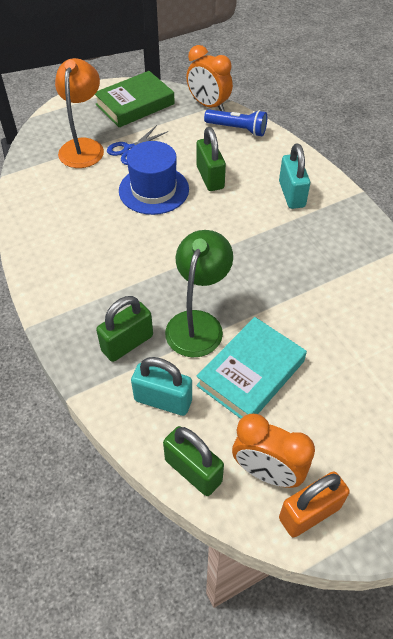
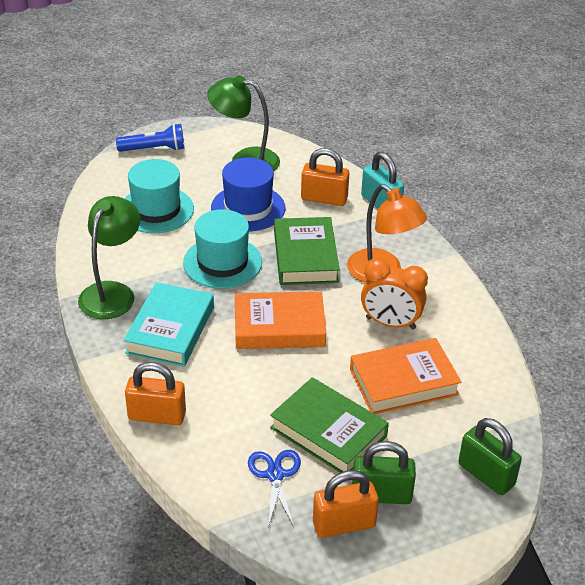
green book: 1 -> 2
green lamp: 1 -> 2
green padlock: 3 -> 2
orange book: 0 -> 2
orange clock: 2 -> 1
orange padlock: 1 -> 3
turquoise hat: 0 -> 2
turquoise padlock: 2 -> 1

